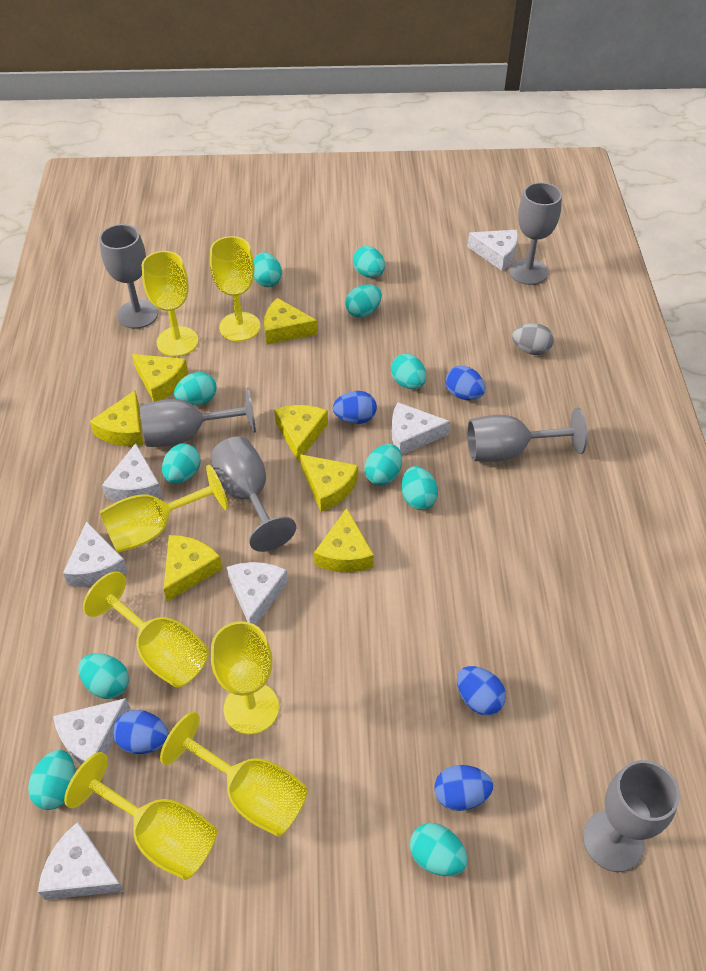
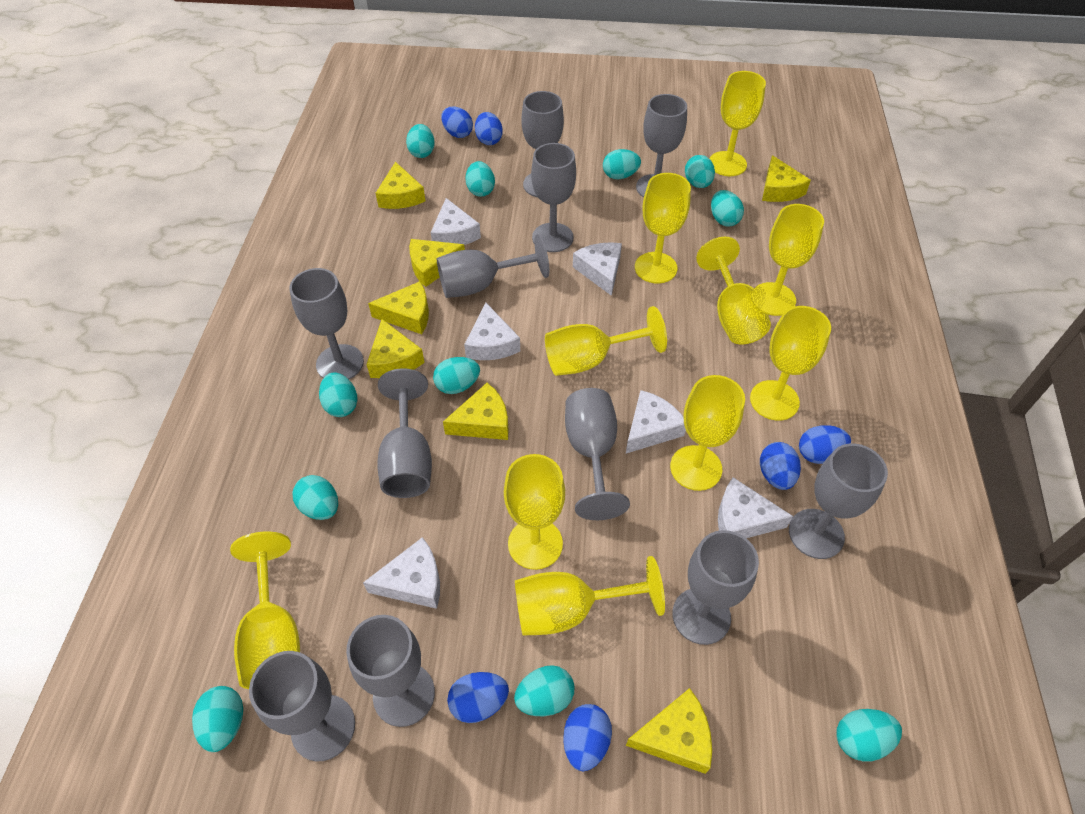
blue egg: 5 -> 6
grey egg: 1 -> 0
grey goblet: 6 -> 11
white cheese: 7 -> 6
yellow goblet: 7 -> 10

